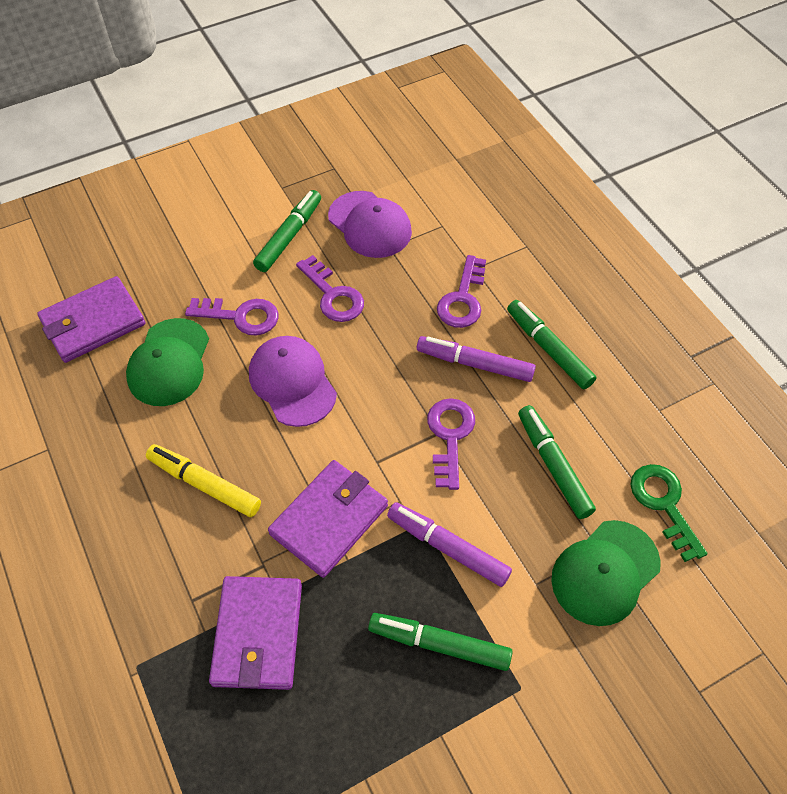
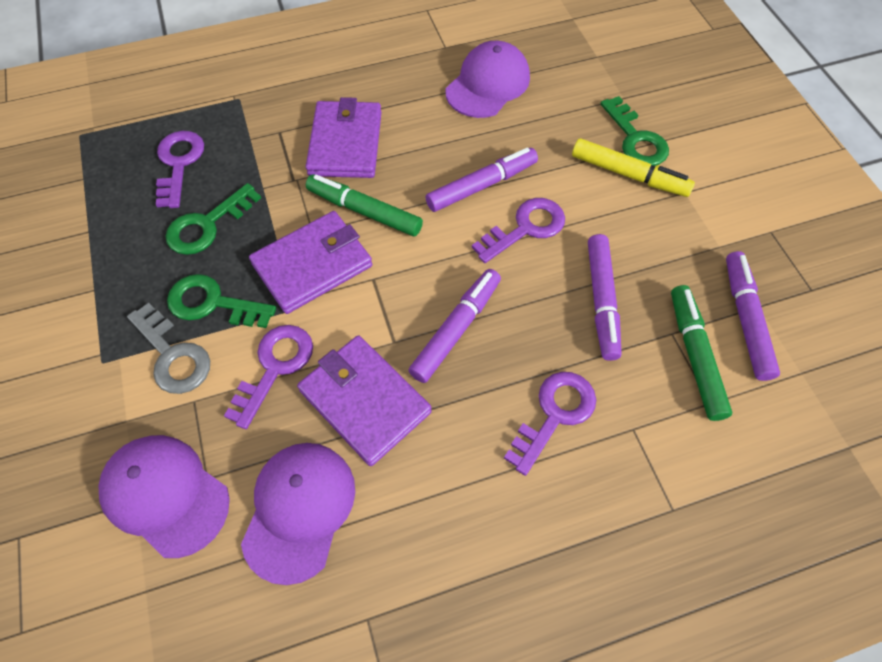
green cap: 2 -> 0
green key: 1 -> 3
green marker: 4 -> 2
grey key: 0 -> 1
purple cap: 2 -> 3
purple marker: 2 -> 4

